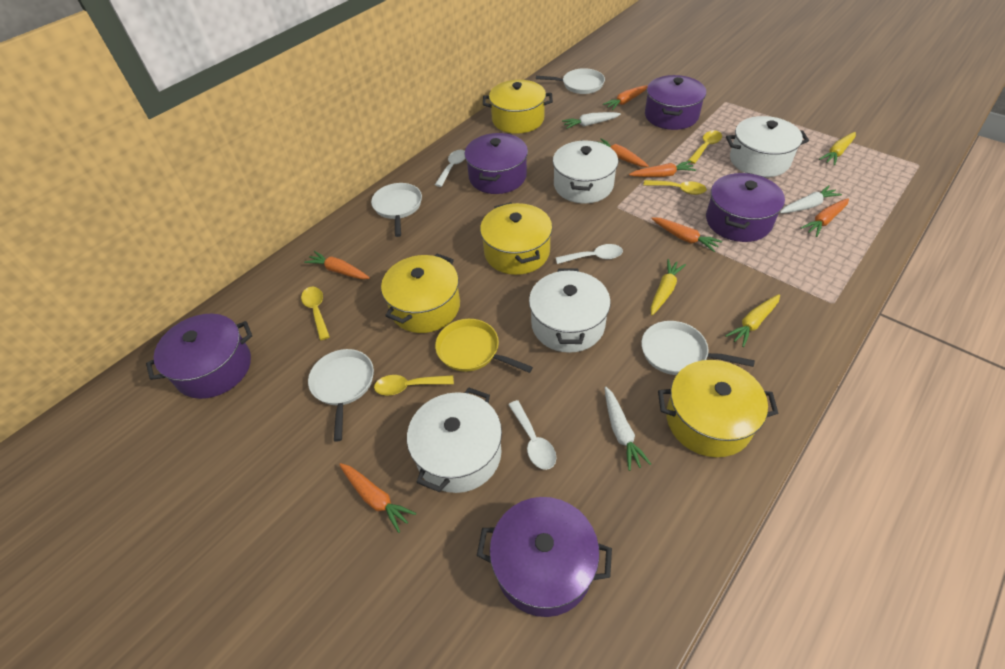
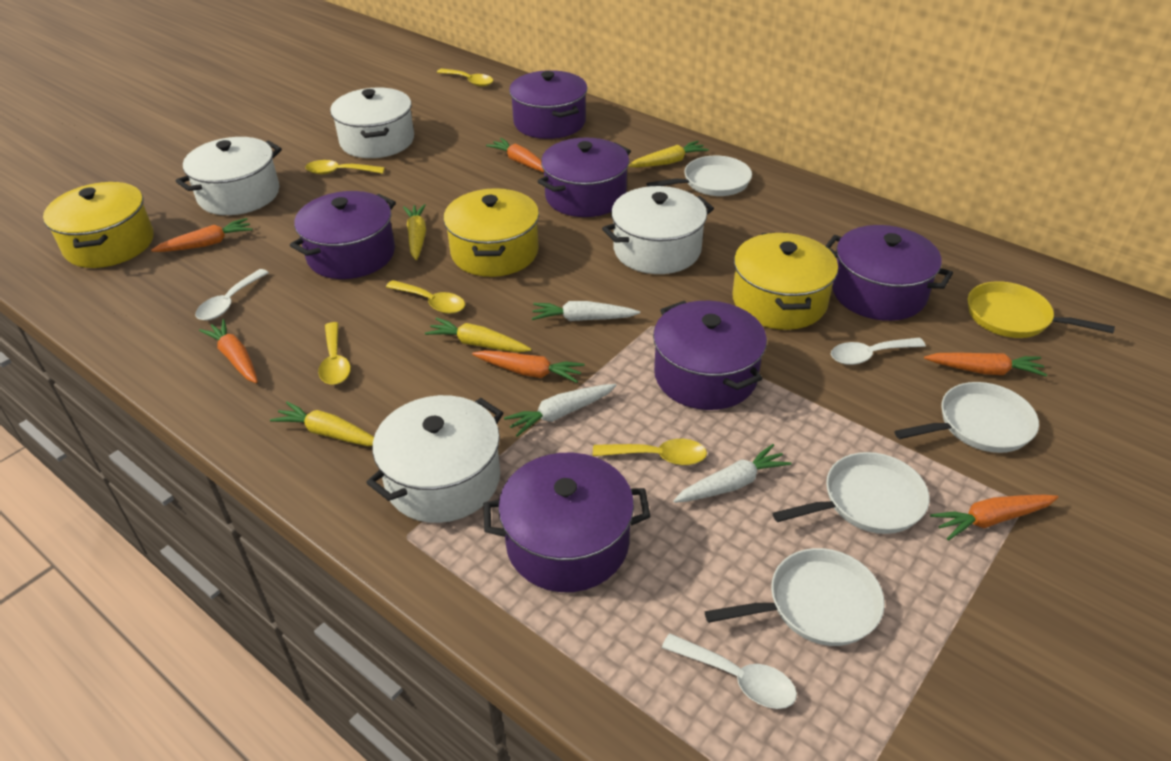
orange carrot: 7 -> 6
purple pot: 5 -> 6
yellow carrot: 3 -> 4
yellow pot: 4 -> 3
yellow spoon: 4 -> 5

